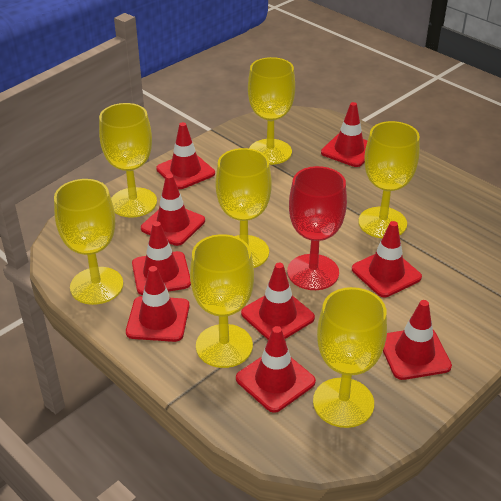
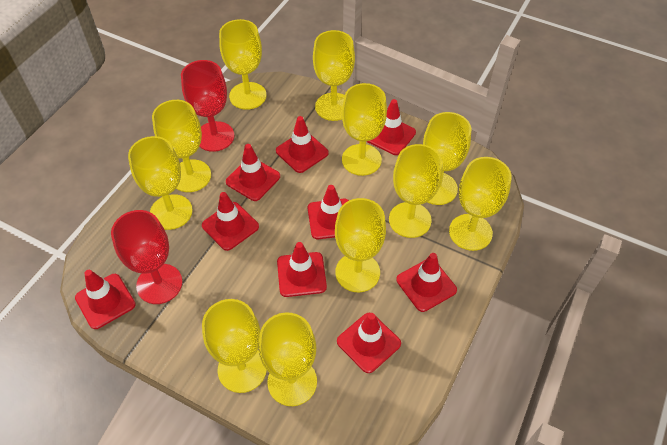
red goblet: 1 -> 2
yellow goblet: 7 -> 11

